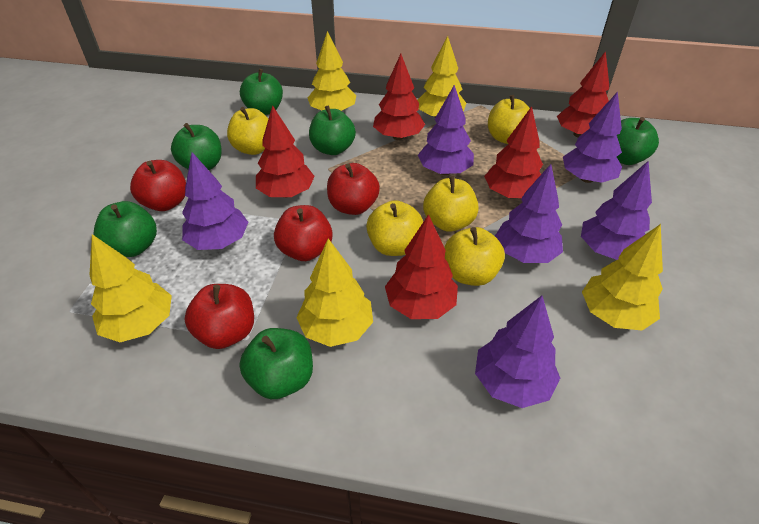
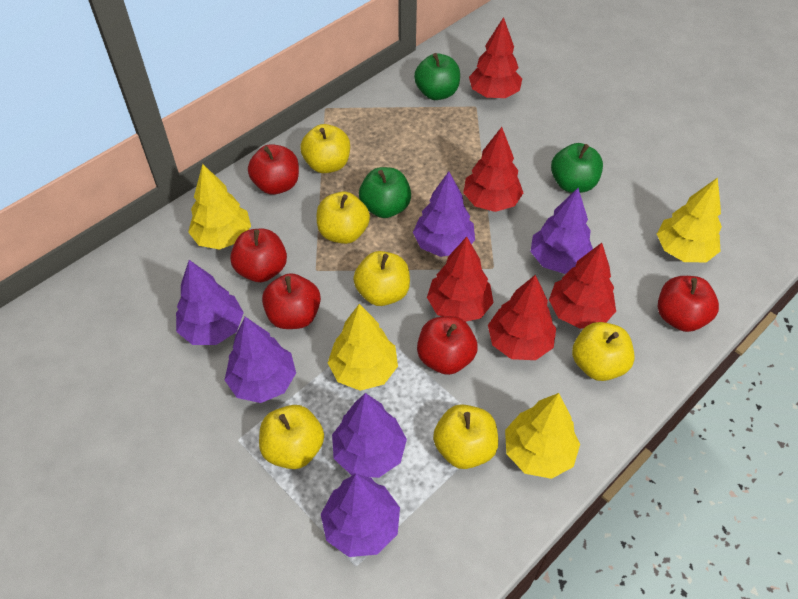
green apple: 6 -> 3
red apple: 4 -> 5
yellow apple: 5 -> 6
yellow tree: 5 -> 4

